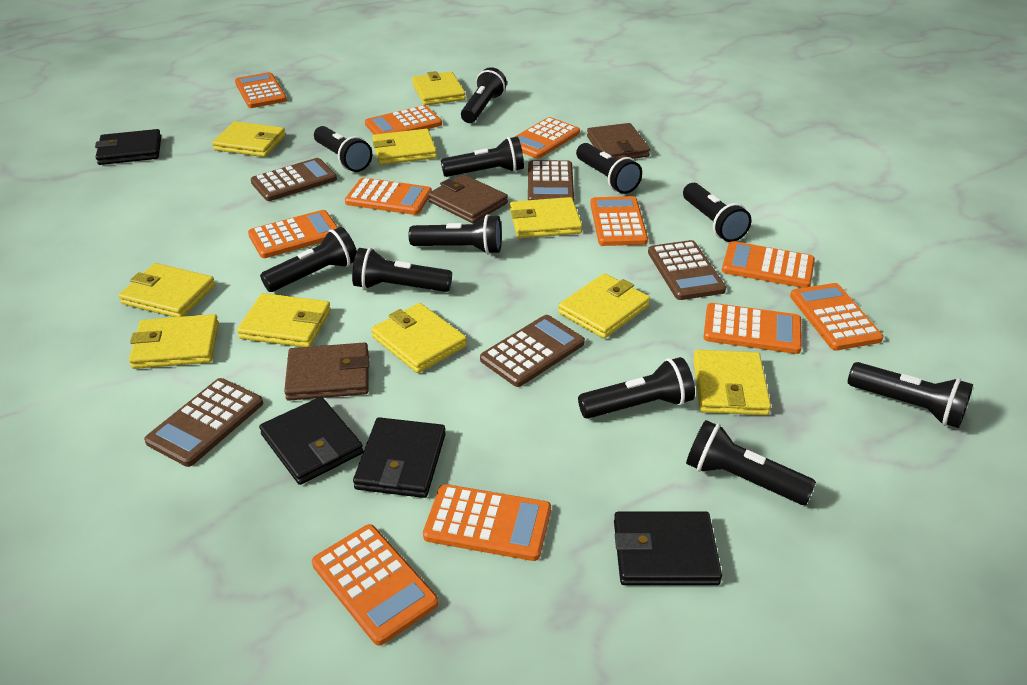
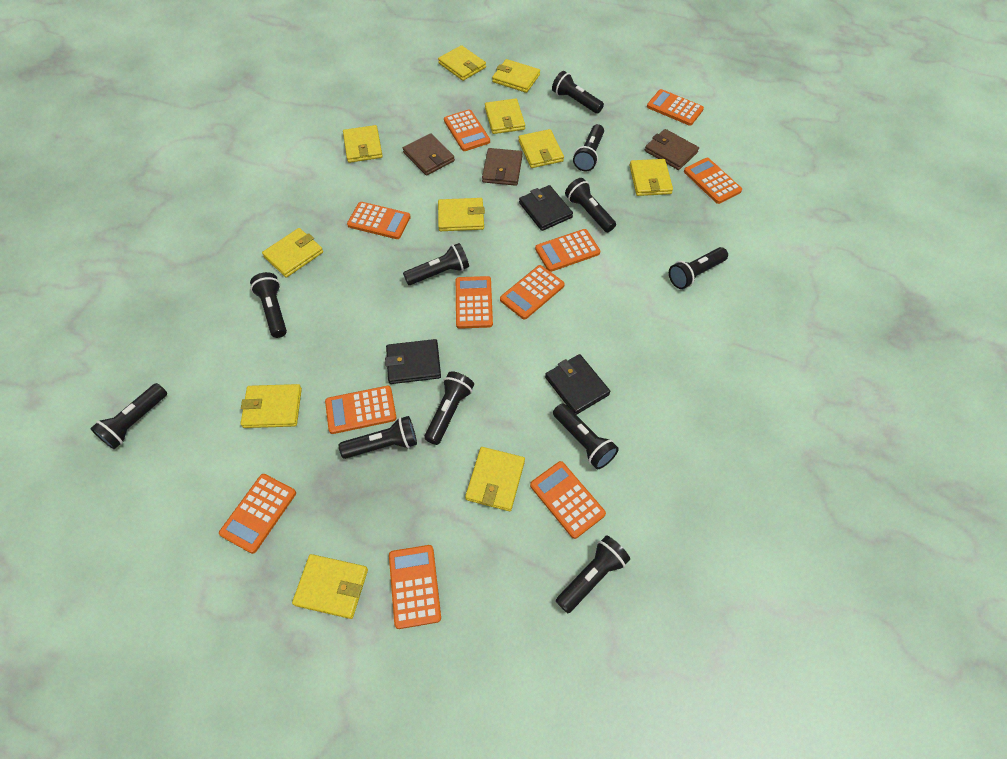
black wallet: 4 -> 3
brown calculator: 5 -> 0
yellow wallet: 10 -> 11

